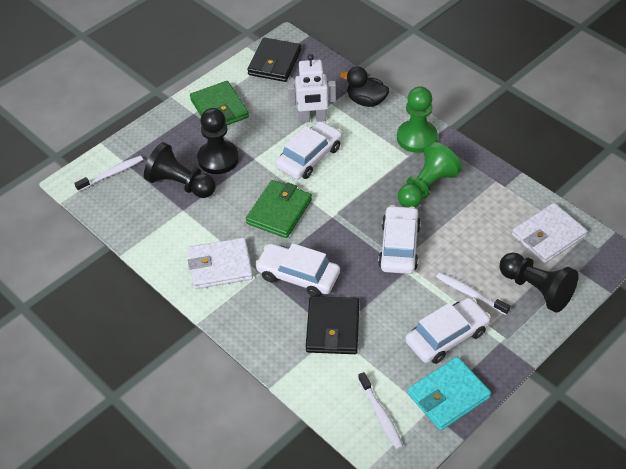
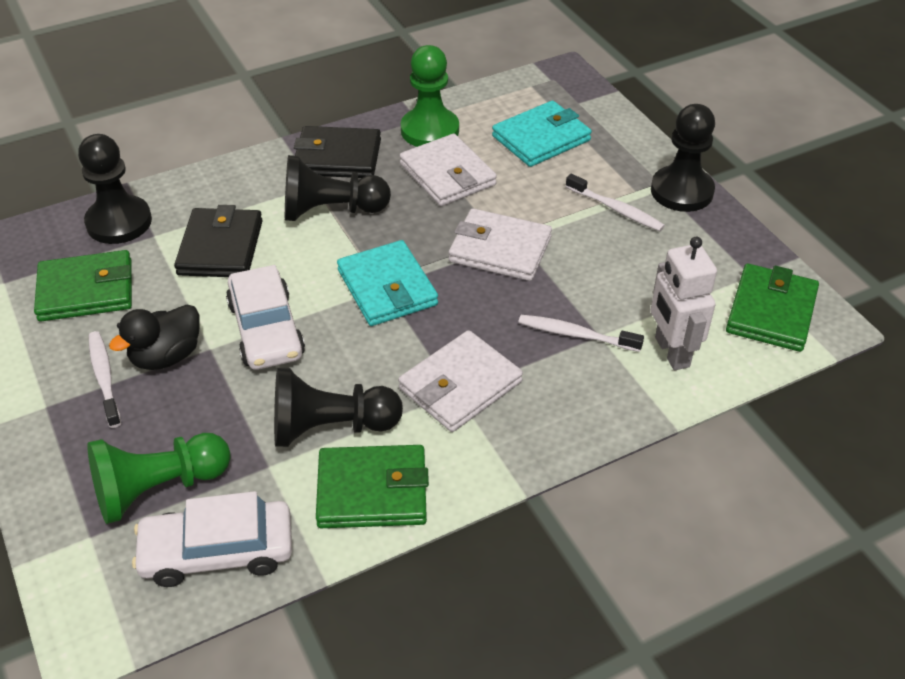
black pawn: 3 -> 4
green wallet: 2 -> 3
turquoise wallet: 1 -> 2
white car: 4 -> 2
white wallet: 2 -> 3

